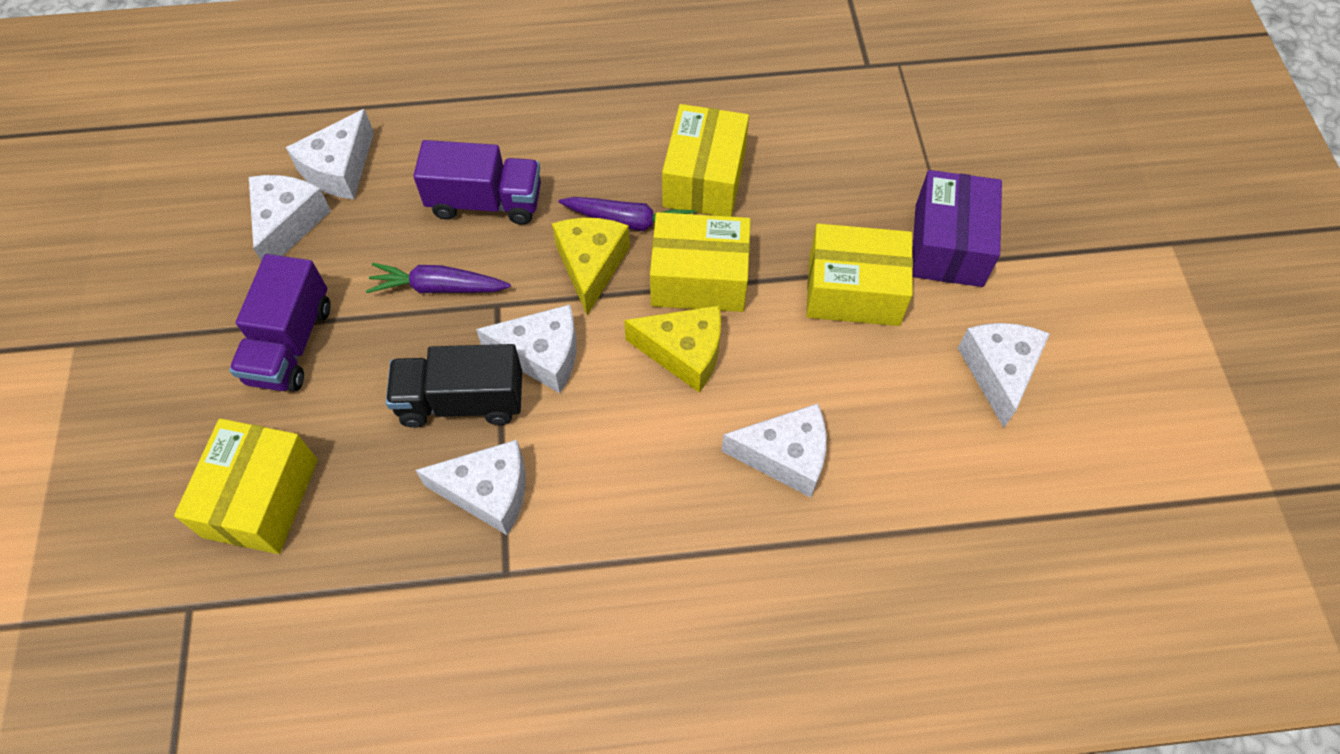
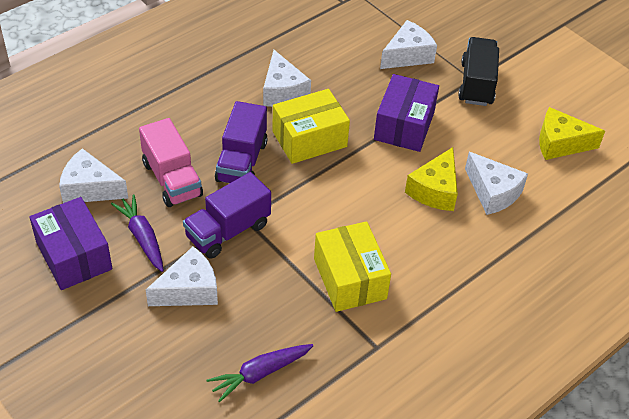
pink truck: 0 -> 1
purple box: 1 -> 2
white cheese: 6 -> 5
yellow box: 4 -> 2

